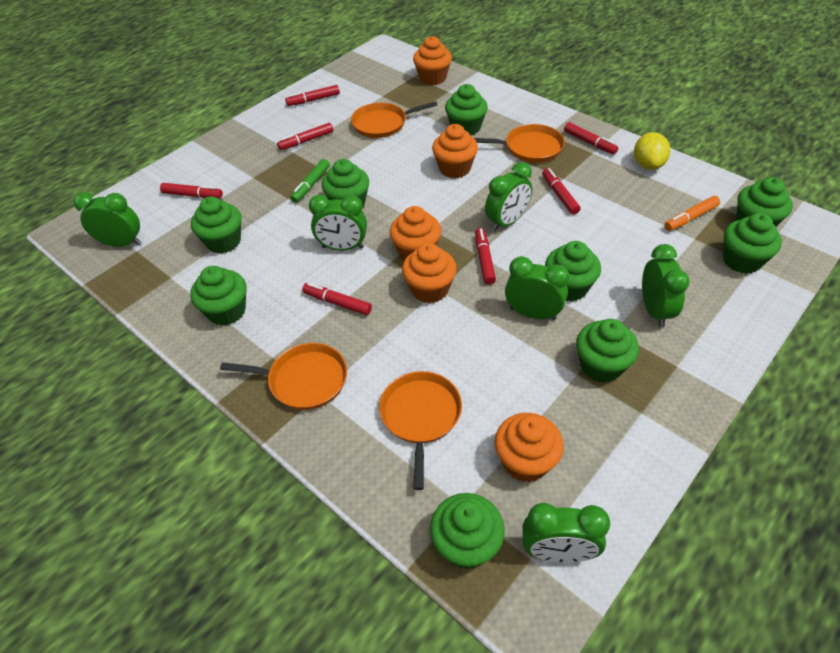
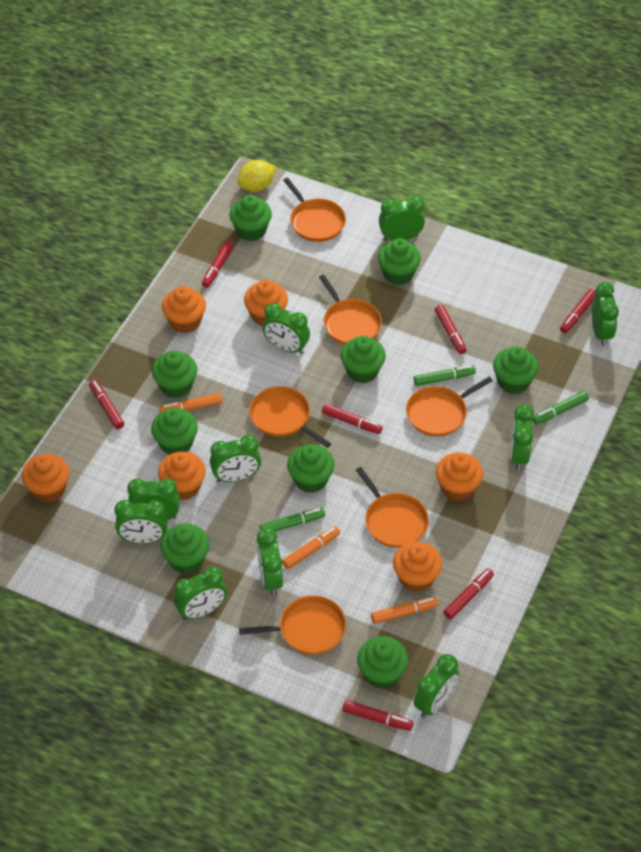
green clock: 6 -> 10
green marker: 1 -> 3
orange cupcake: 5 -> 6
orange marker: 1 -> 3
orange pan: 4 -> 6

